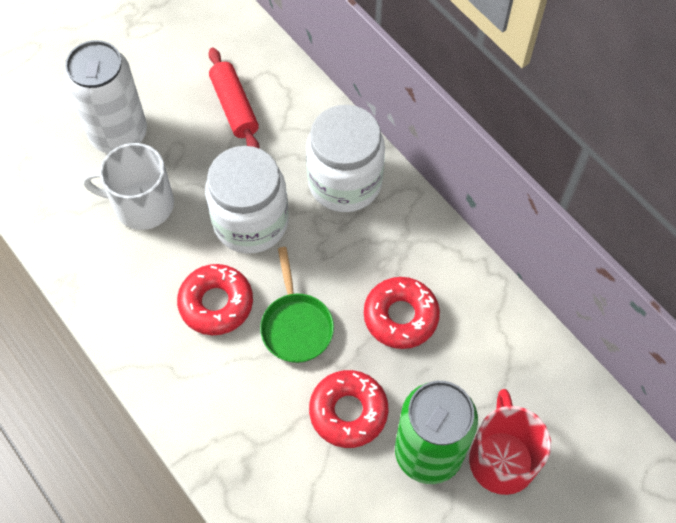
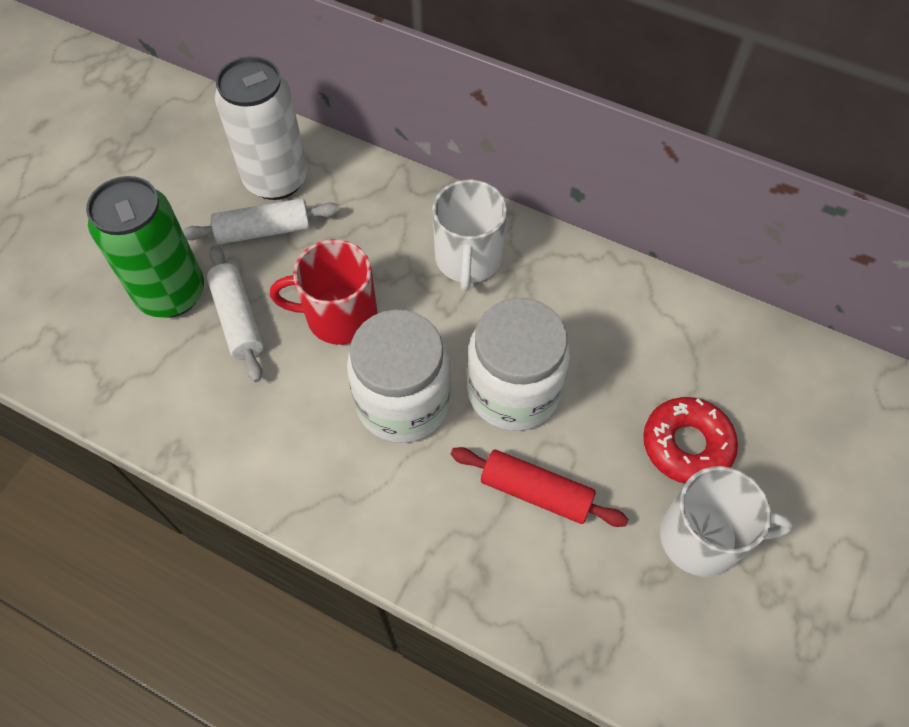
green pan: 1 -> 0
red donut: 3 -> 1
white mug: 1 -> 2
white rolling pin: 0 -> 2

